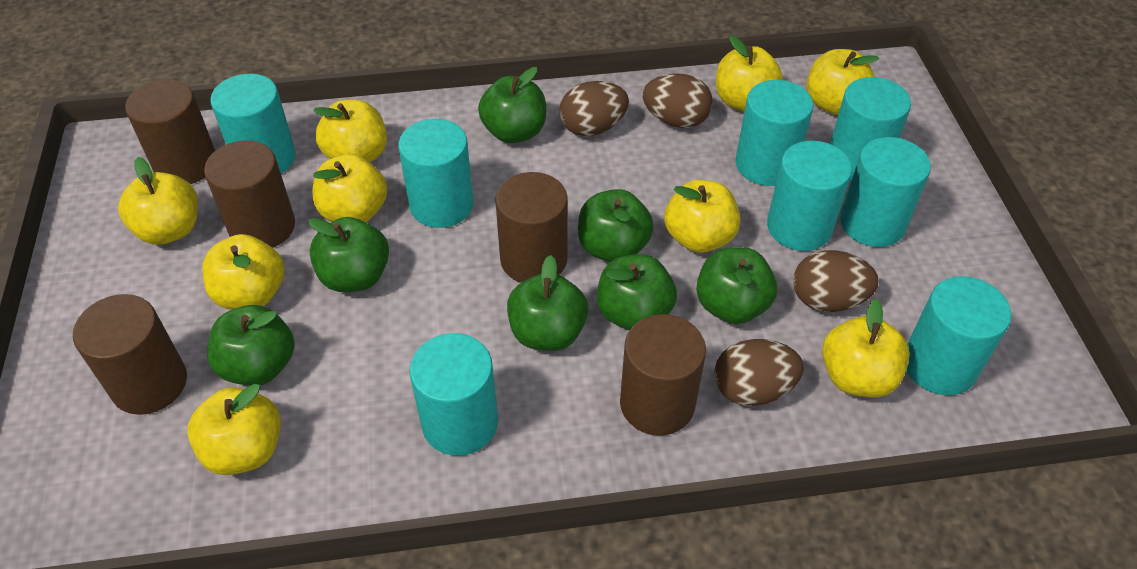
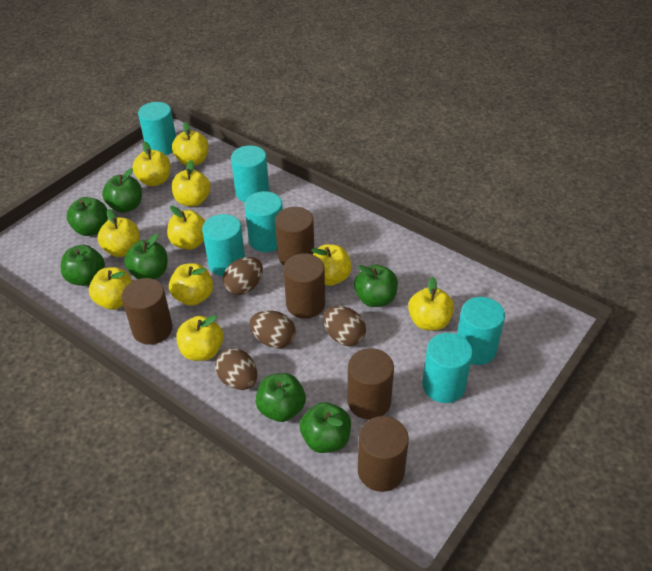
turquoise cylinder: 8 -> 6
yellow apple: 9 -> 10

